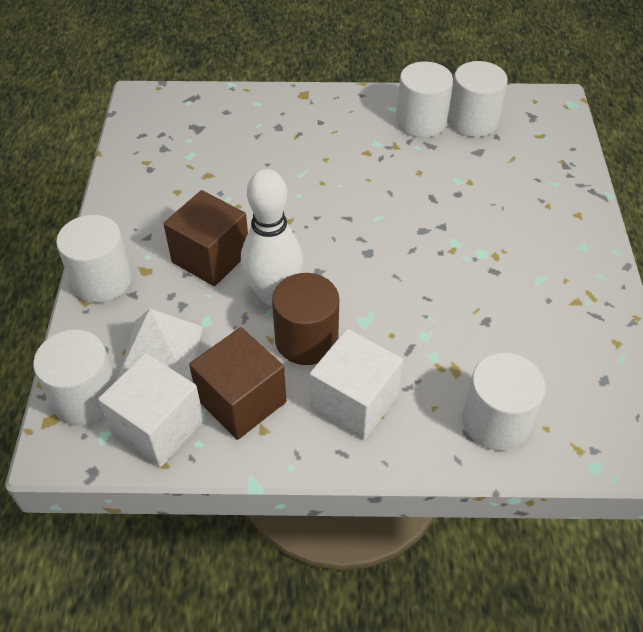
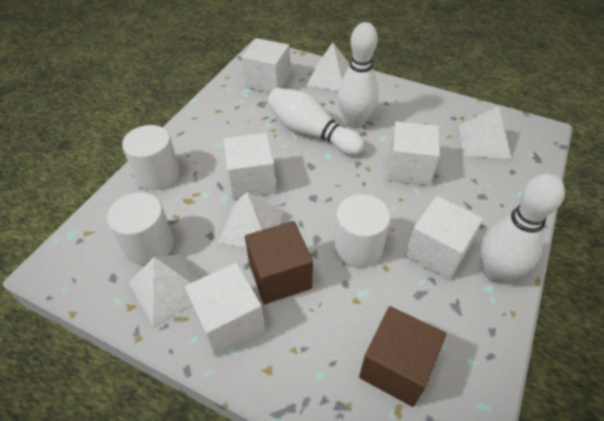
brown cylinder: 1 -> 0
white bowling pin: 1 -> 3
white cube: 2 -> 5
white cylinder: 5 -> 3
white pyramid: 1 -> 4

